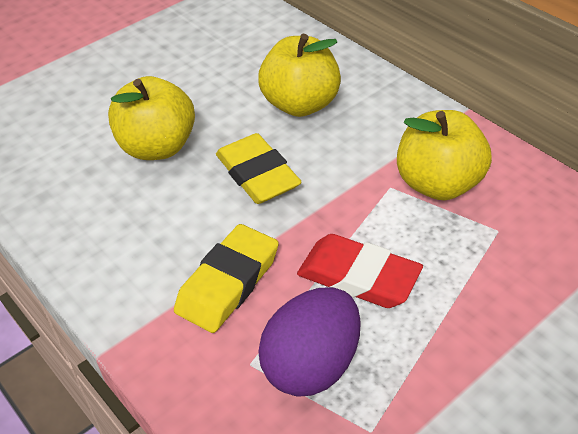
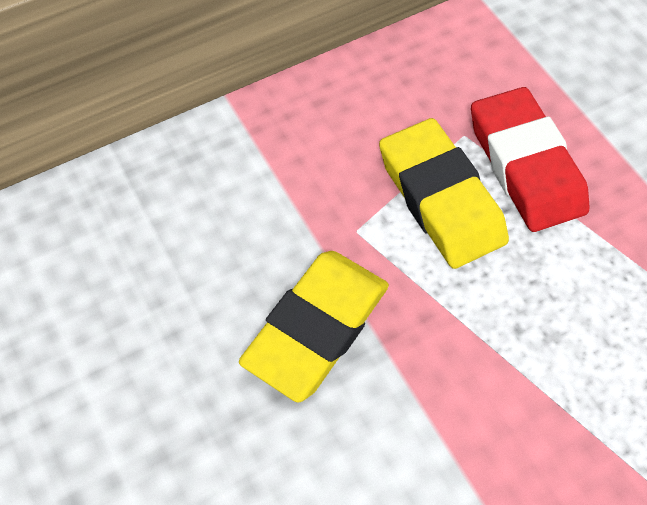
purple egg: 1 -> 0
yellow apple: 3 -> 0

